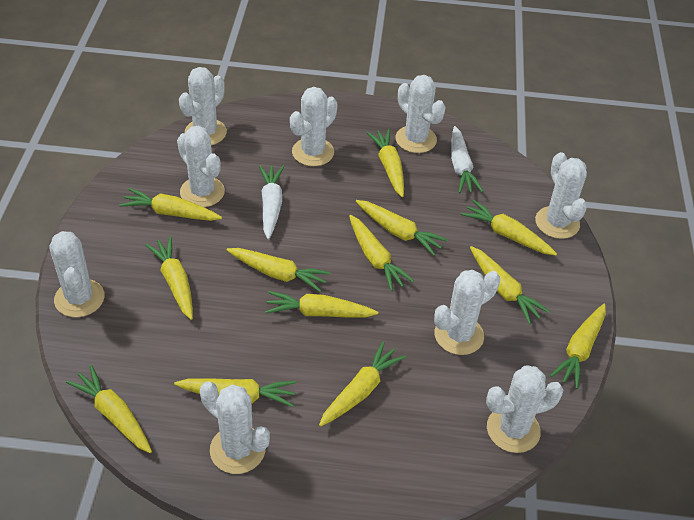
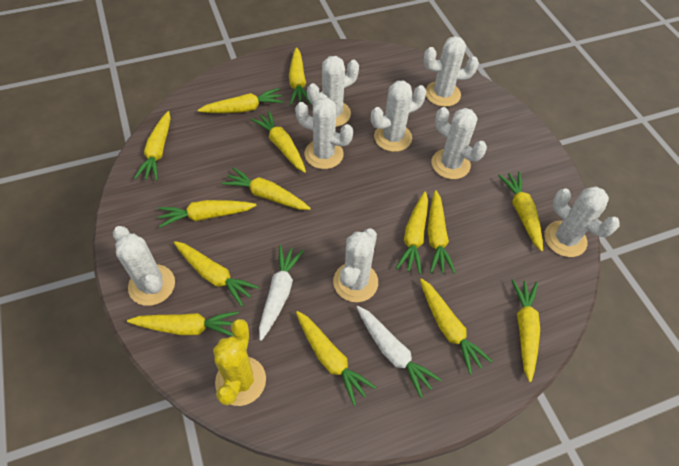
white cactus: 9 -> 8
yellow cactus: 0 -> 1
yellow carrot: 13 -> 14

